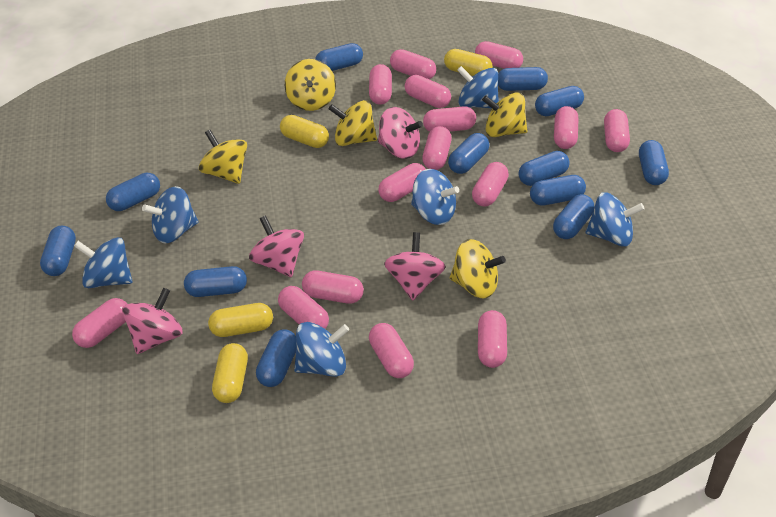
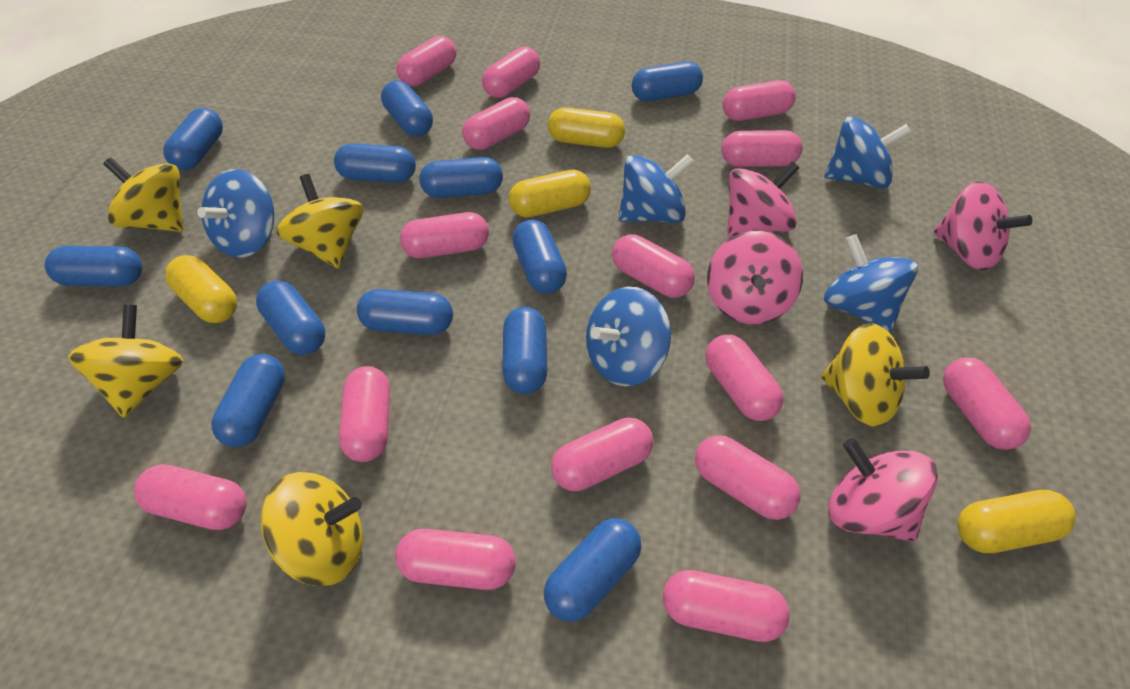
blue spinning top: 6 -> 5

